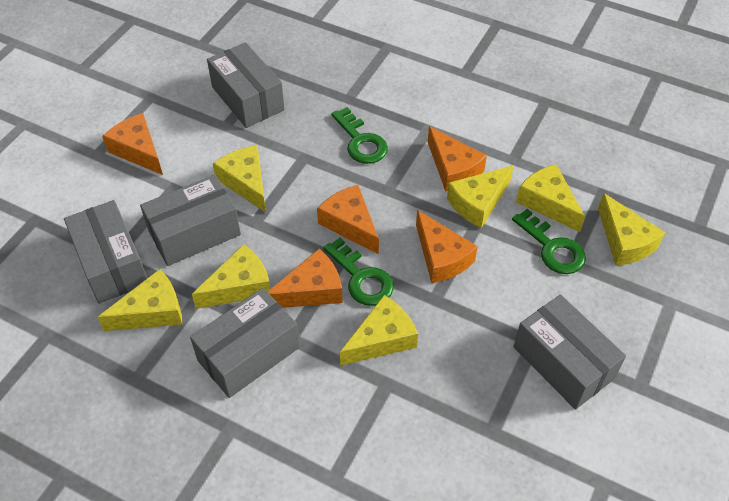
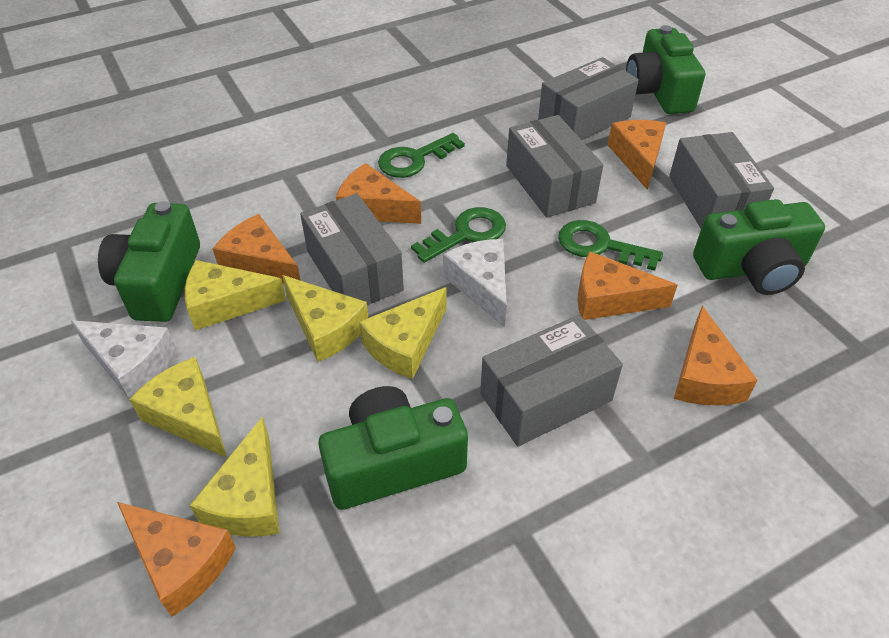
green camera: 0 -> 4
orange cheese: 5 -> 6
white cheese: 0 -> 2
yellow cheese: 7 -> 5

